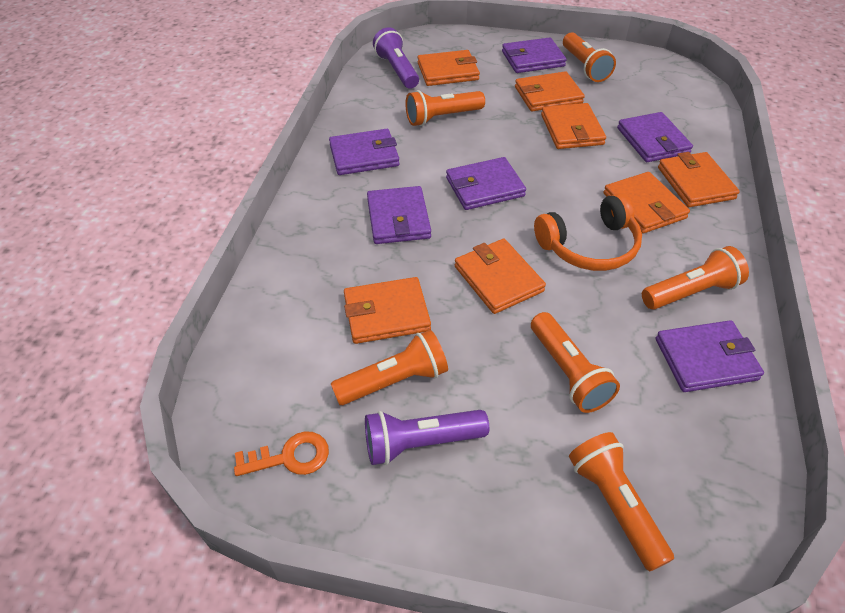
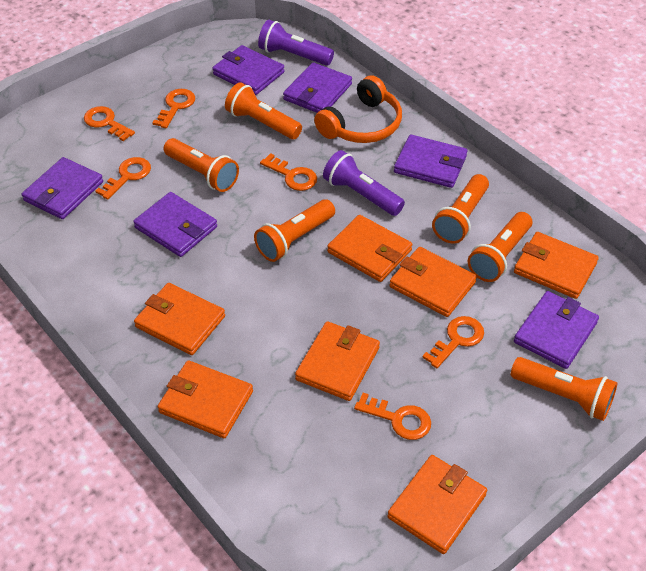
orange key: 1 -> 6

